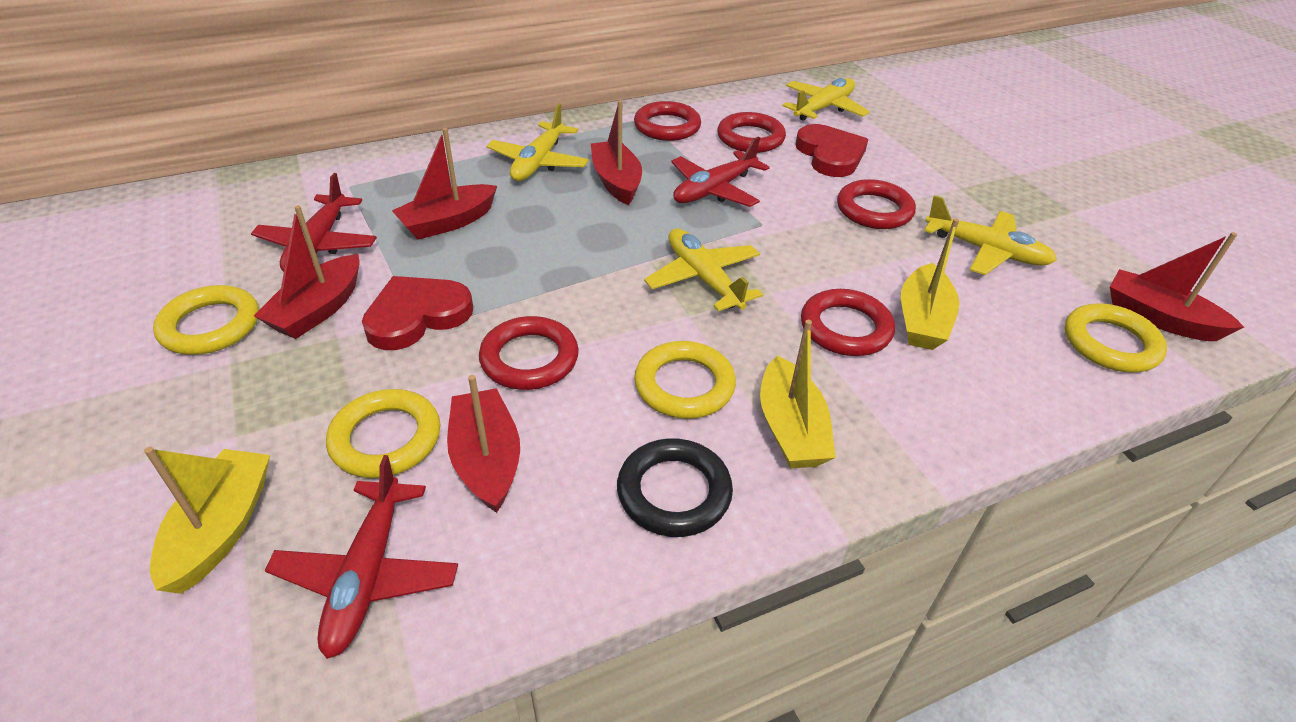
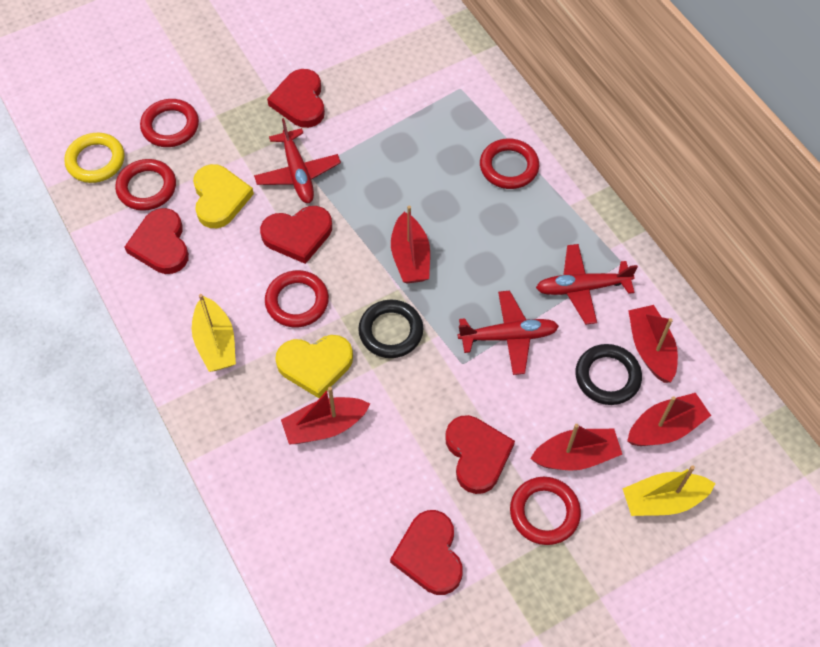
black ring: 1 -> 2
red heart: 2 -> 5
yellow boat: 3 -> 2
yellow heart: 0 -> 2
yellow plane: 4 -> 0
yellow ring: 4 -> 1

